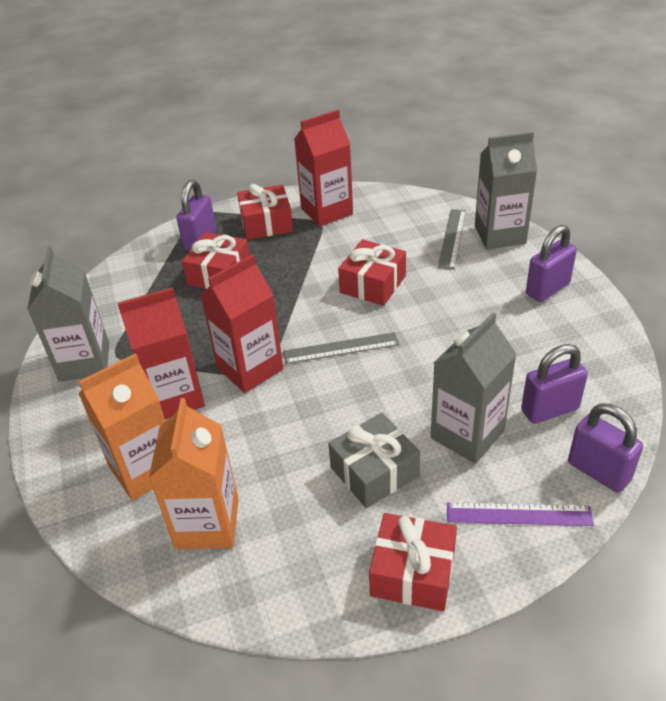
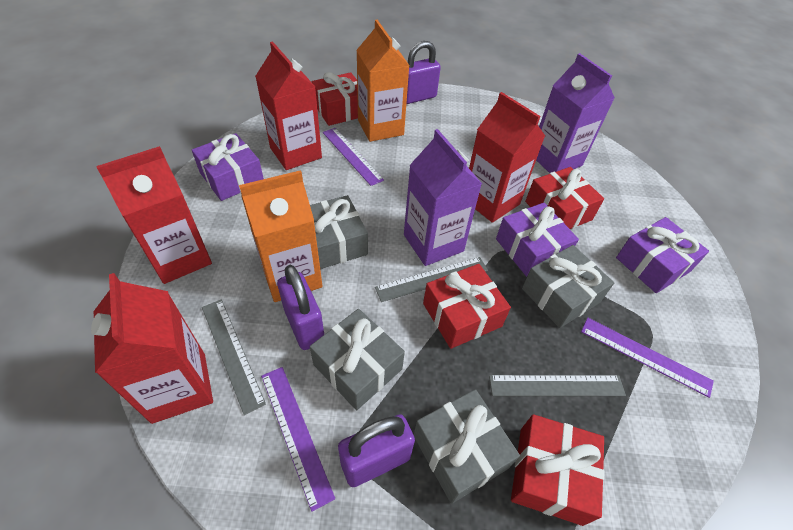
grey carton: 3 -> 0
grey gift: 1 -> 4
grey ruler: 2 -> 3
purple carton: 0 -> 2
purple gift: 0 -> 3
purple padlock: 4 -> 3
purple ruler: 1 -> 3
red carton: 3 -> 4

